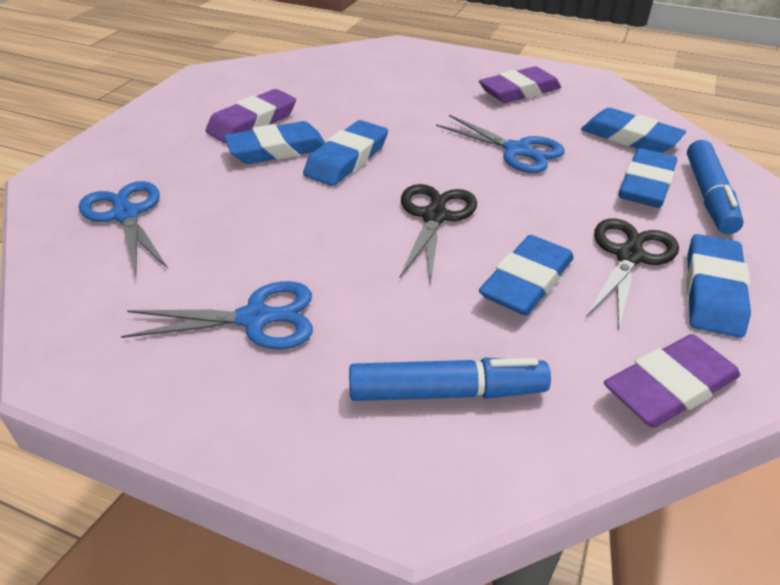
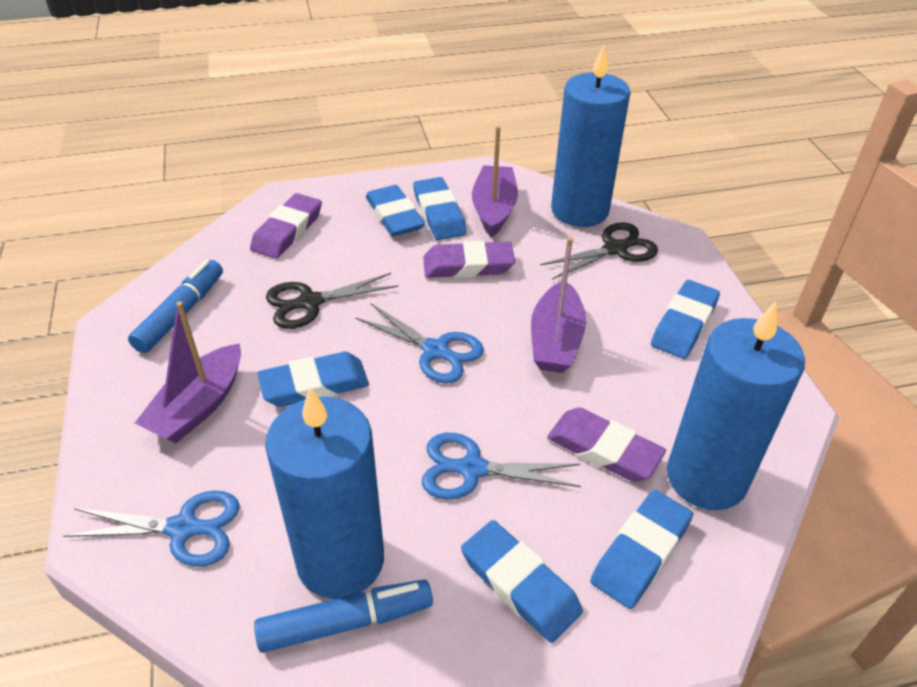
blue candle: 0 -> 3
purple boat: 0 -> 3

